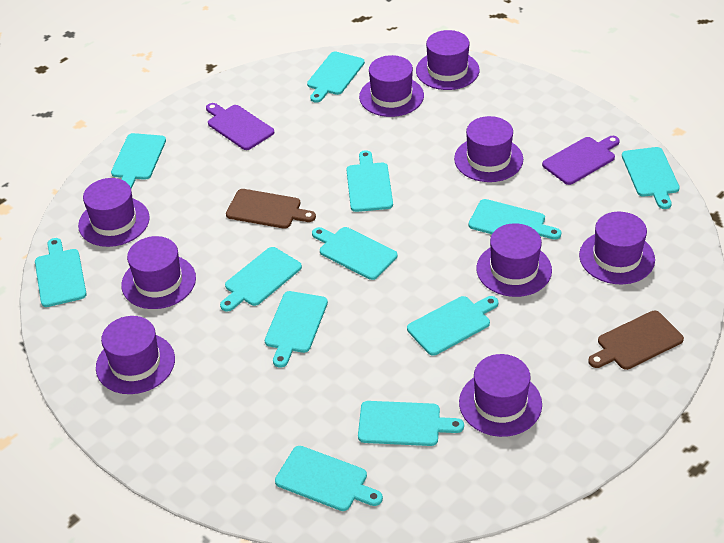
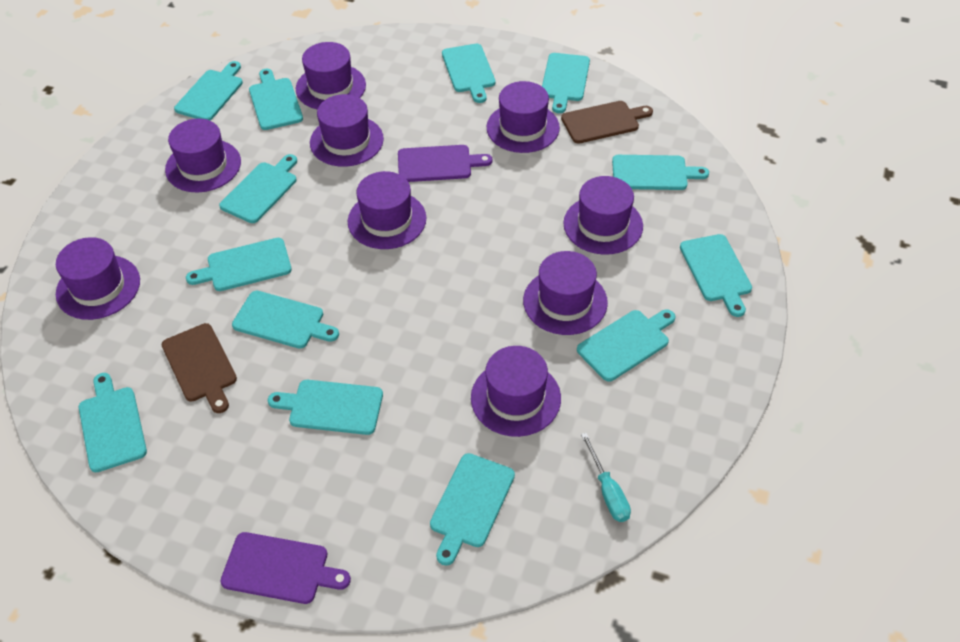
turquoise cutting board: 12 -> 13
turquoise screwdriver: 0 -> 1

